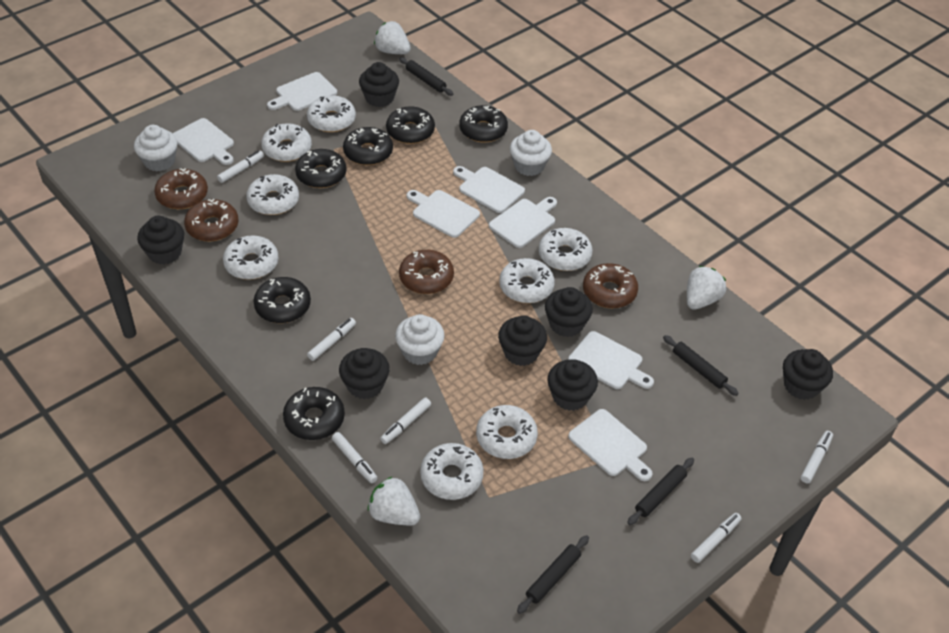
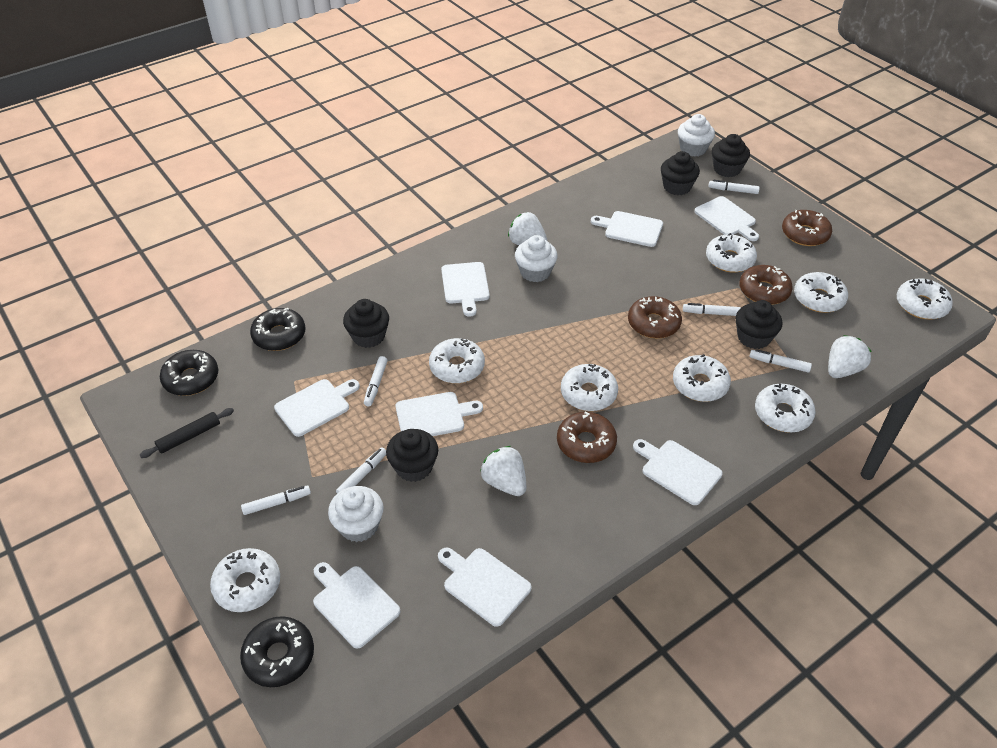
black cupcake: 7 -> 5
black donut: 6 -> 3
black rolling pin: 4 -> 1
white cutting board: 7 -> 8

